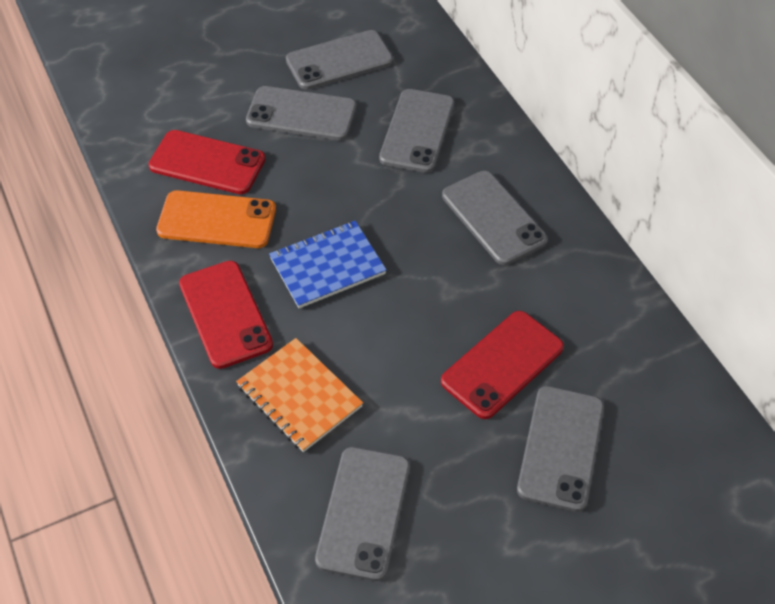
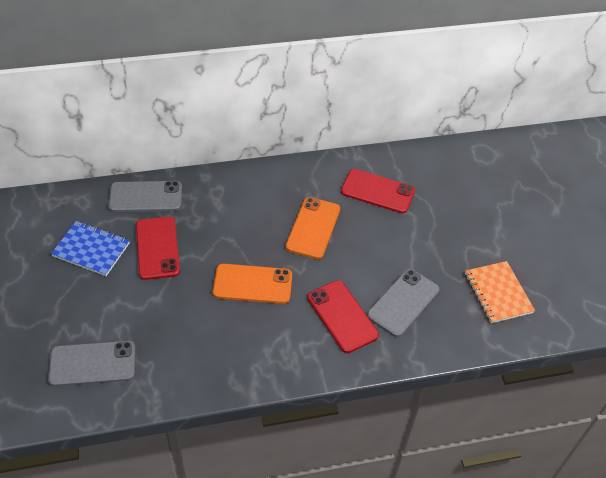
grey phone: 6 -> 3
orange phone: 1 -> 2

